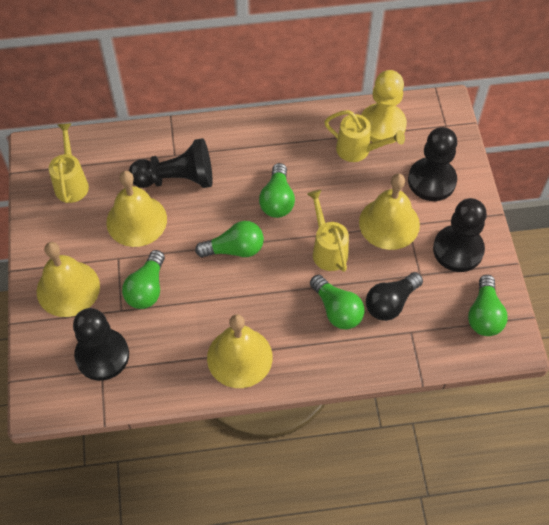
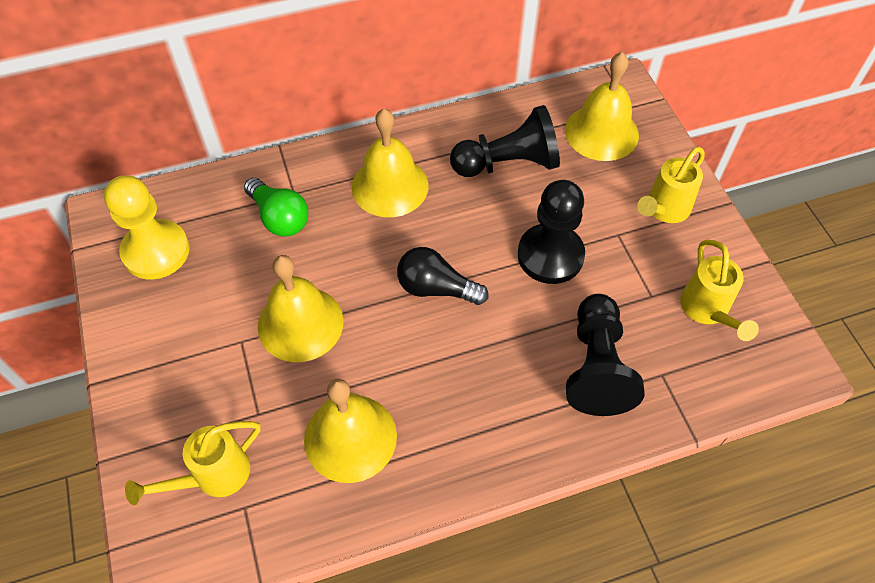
black pawn: 4 -> 3
green light bulb: 5 -> 1

